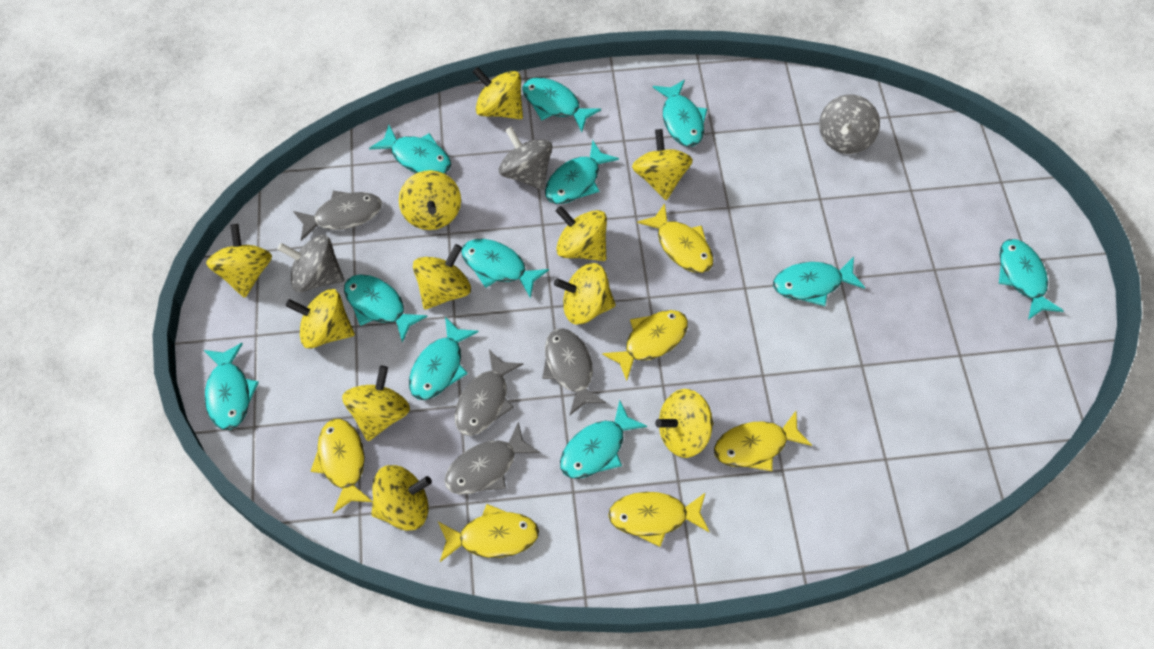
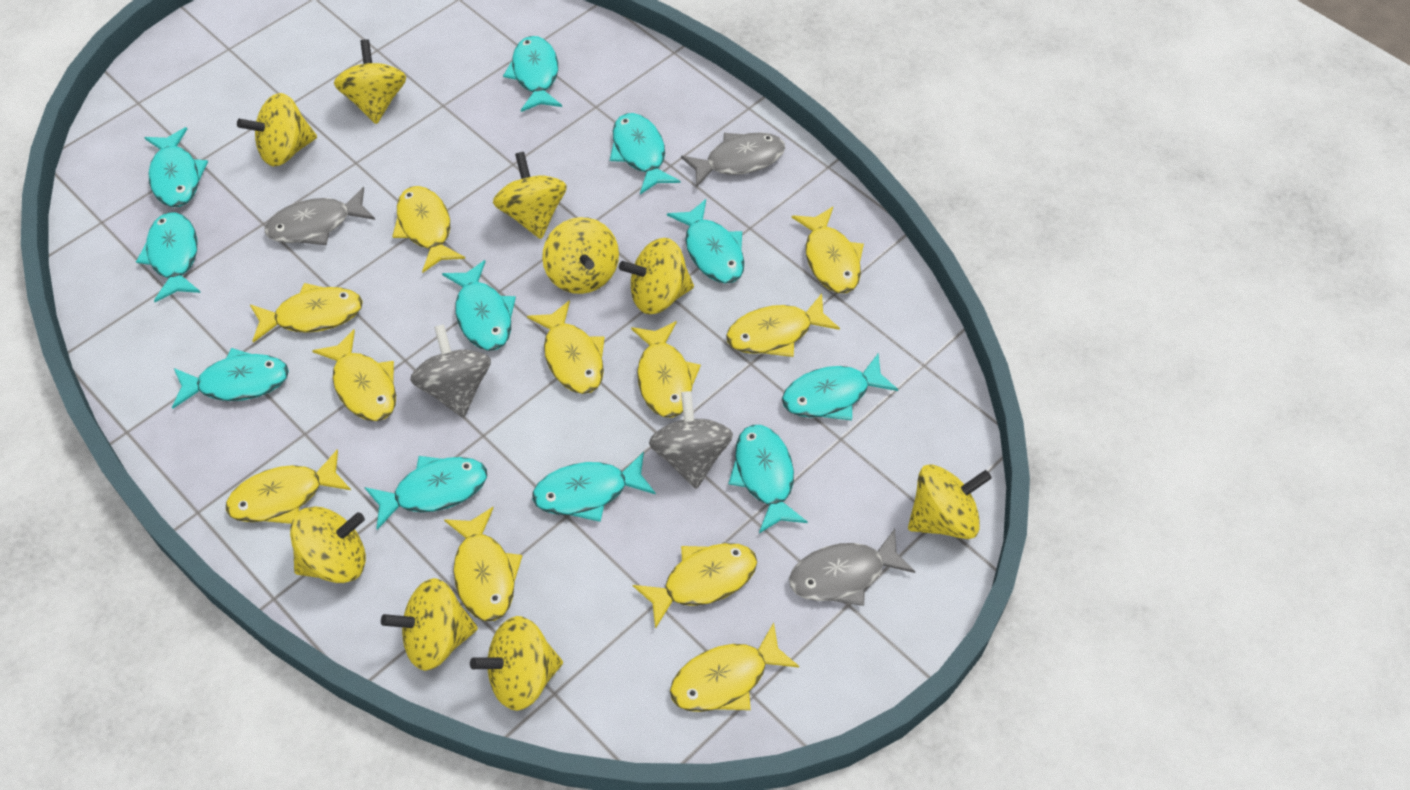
grey fish: 4 -> 3
grey spinning top: 3 -> 2
yellow fish: 6 -> 11
yellow spinning top: 11 -> 9

